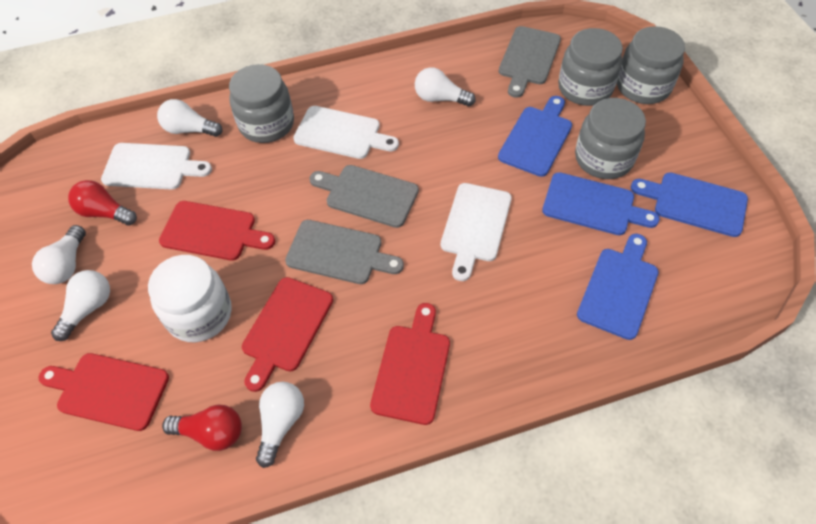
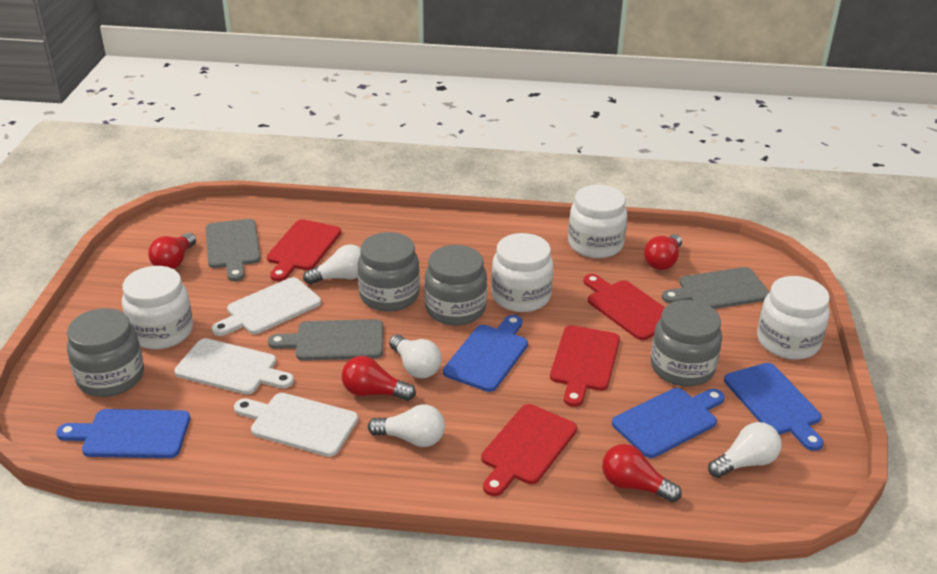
red light bulb: 2 -> 4
white jar: 1 -> 4
white light bulb: 5 -> 4

